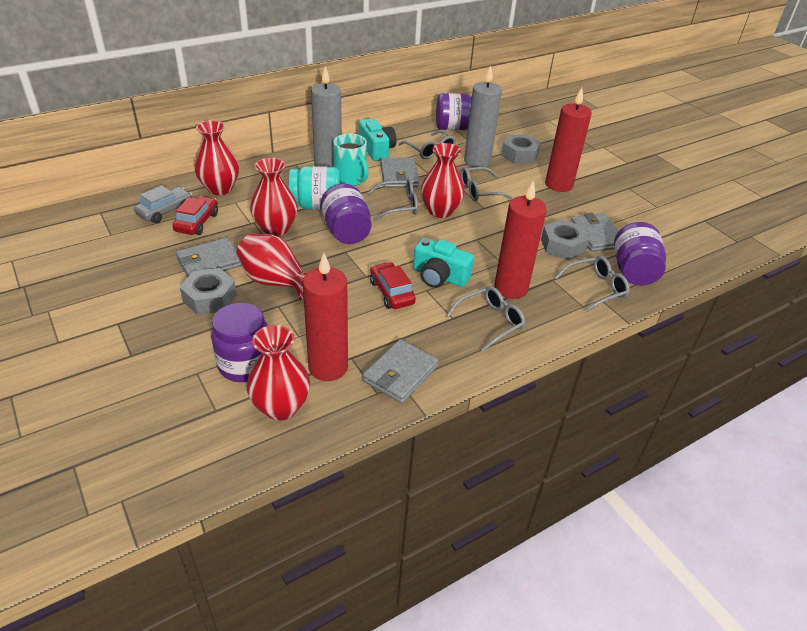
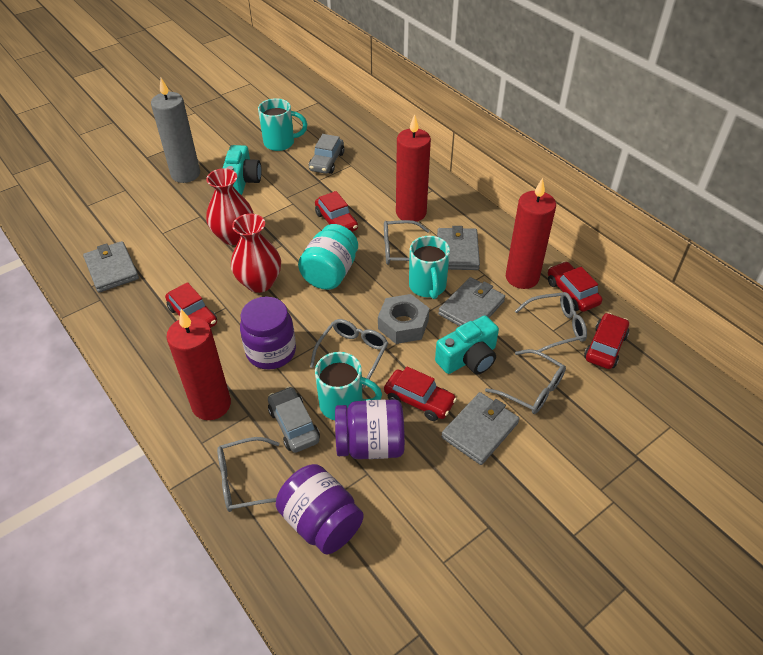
grey candle: 2 -> 1
grey car: 1 -> 2
grey nut: 3 -> 1
purple jar: 4 -> 3
red car: 2 -> 5
red vase: 5 -> 2
turquoise mug: 1 -> 3

